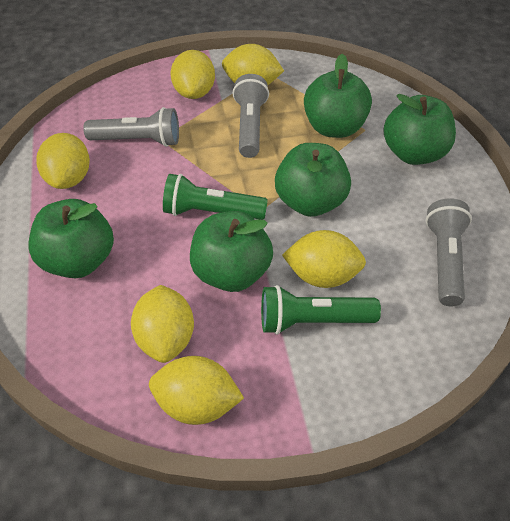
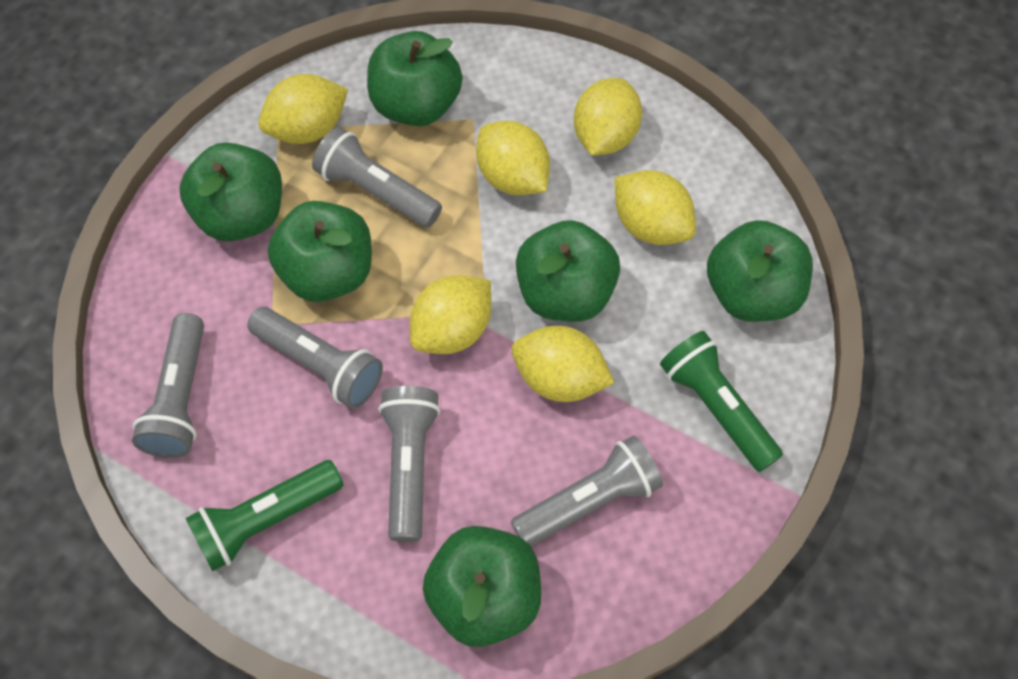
green apple: 5 -> 6
grey flashlight: 3 -> 5

